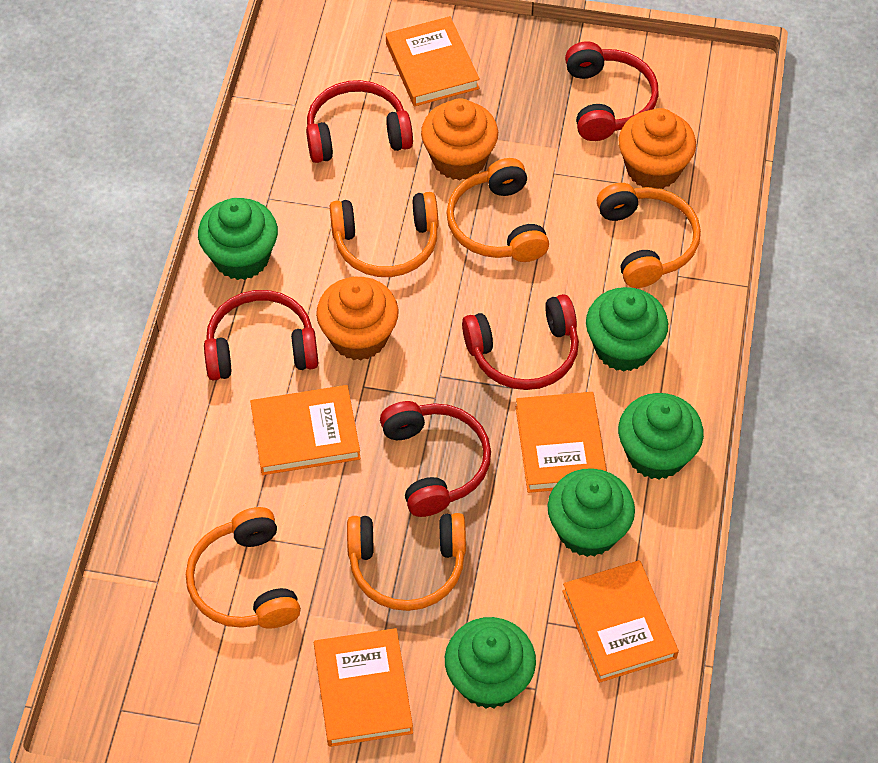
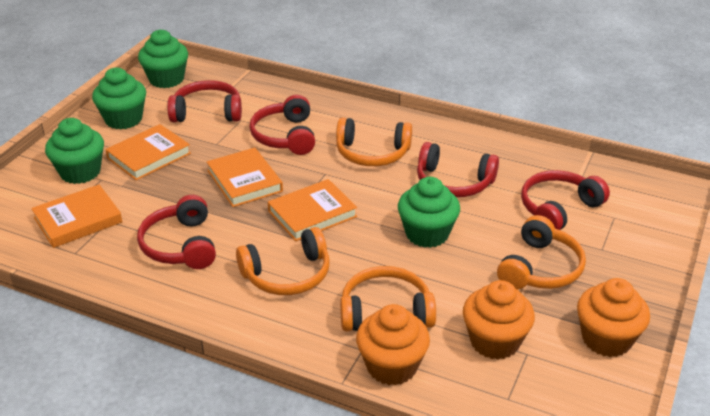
green cupcake: 5 -> 4
orange book: 5 -> 4
orange headphones: 5 -> 4

